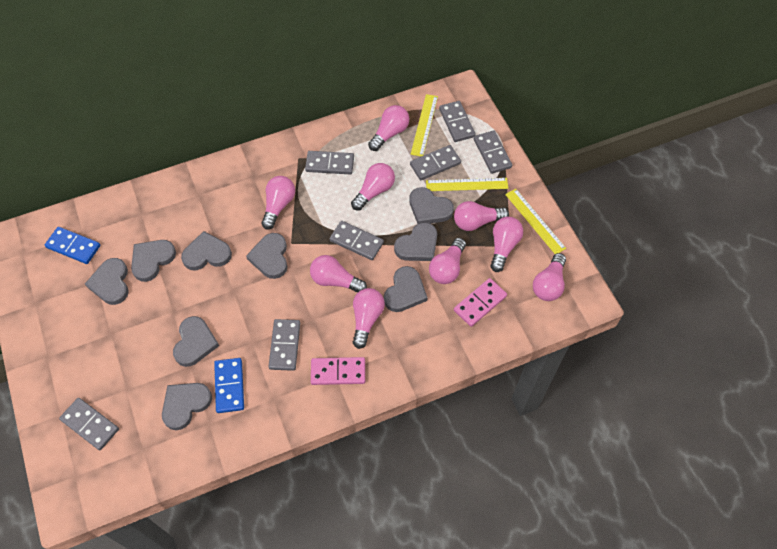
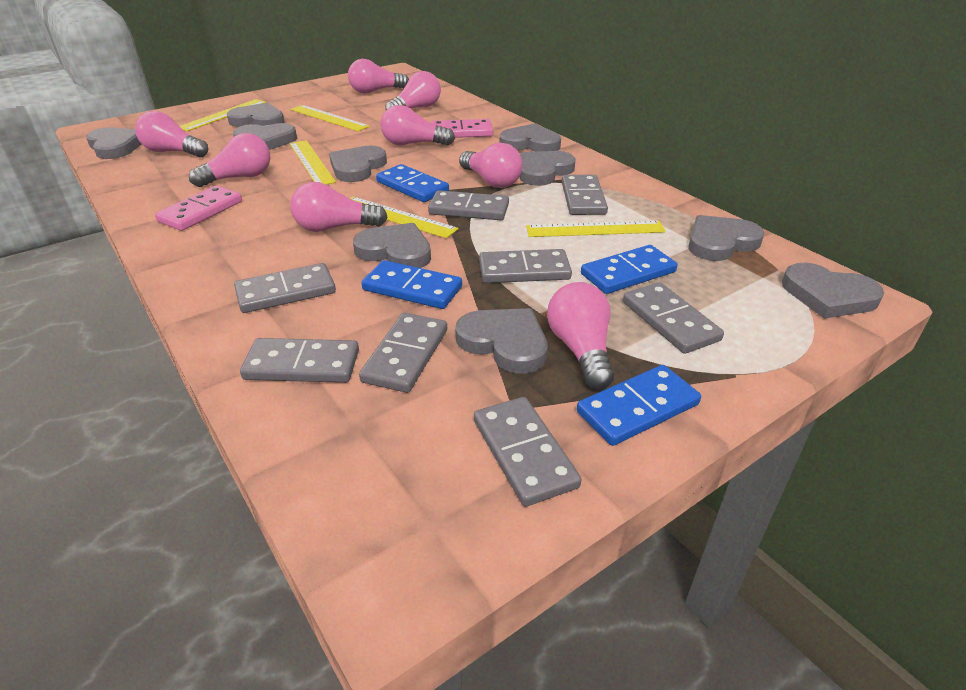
blue domino: 2 -> 4
grey domino: 7 -> 8
grey heart: 9 -> 10
pink light bulb: 9 -> 8
yellow ruler: 3 -> 5

